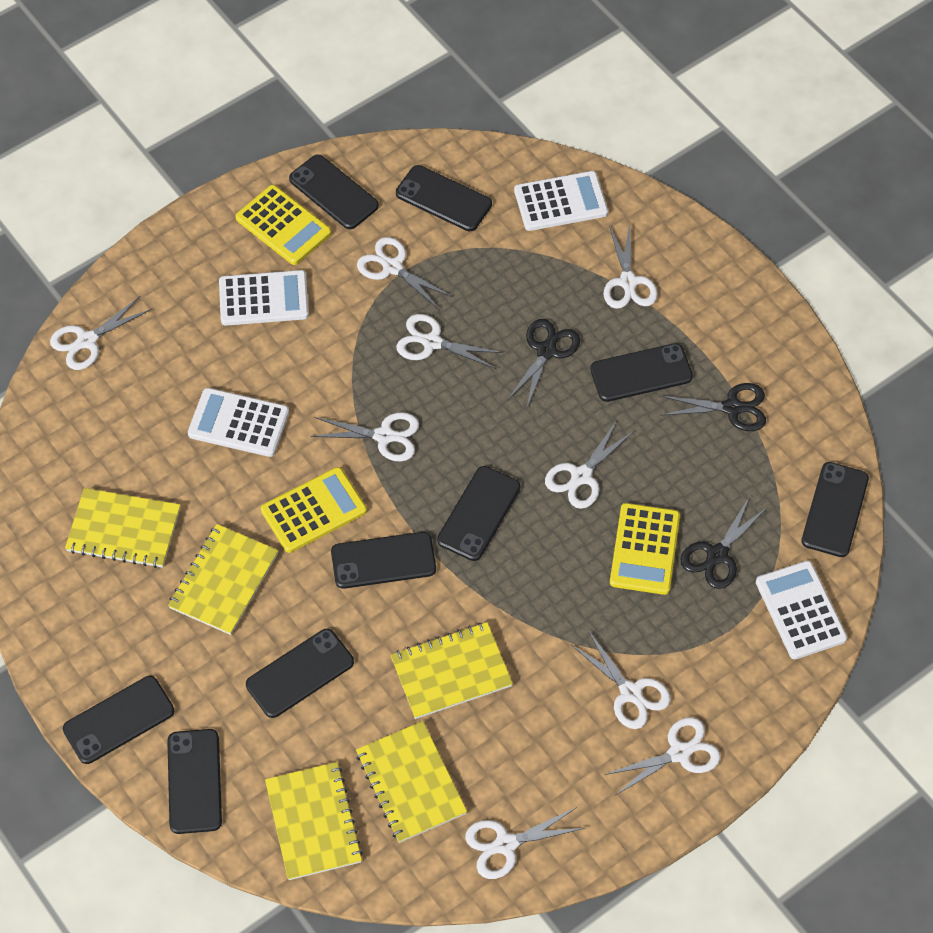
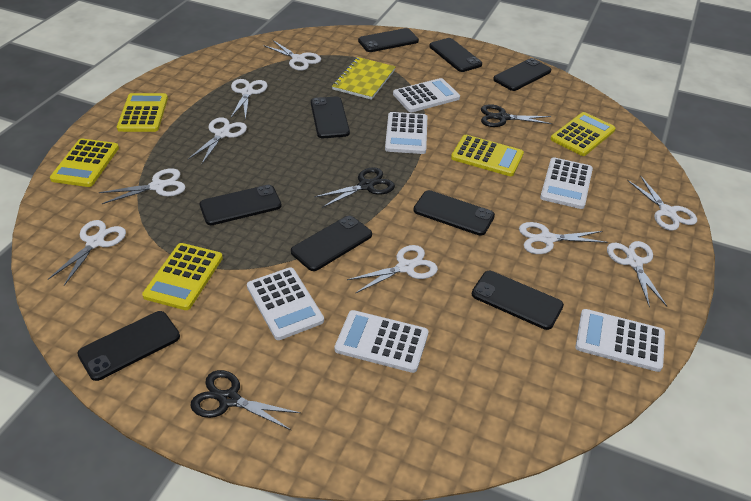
white calculator: 4 -> 6
yellow calculator: 3 -> 5
yellow notebook: 5 -> 1

